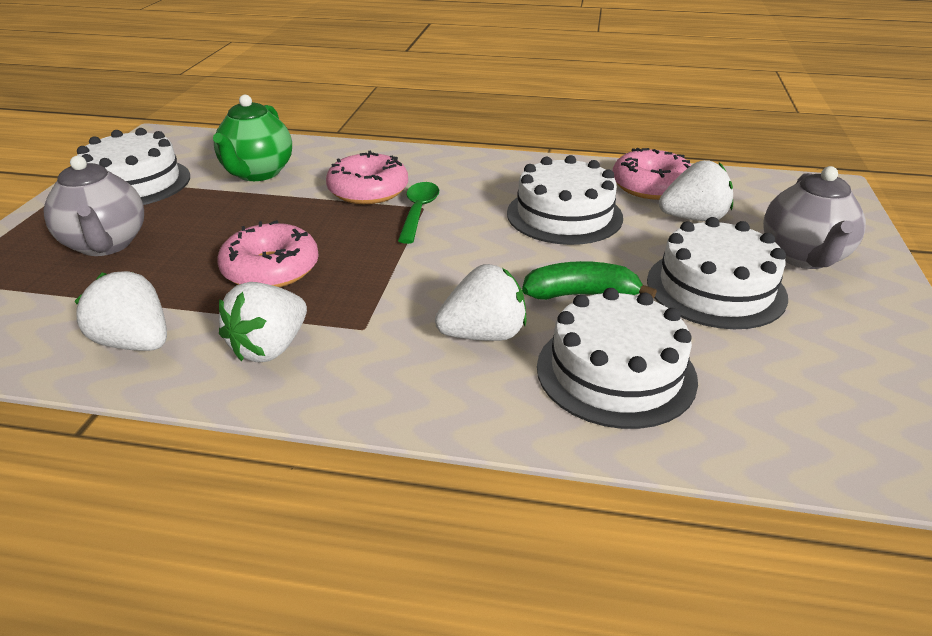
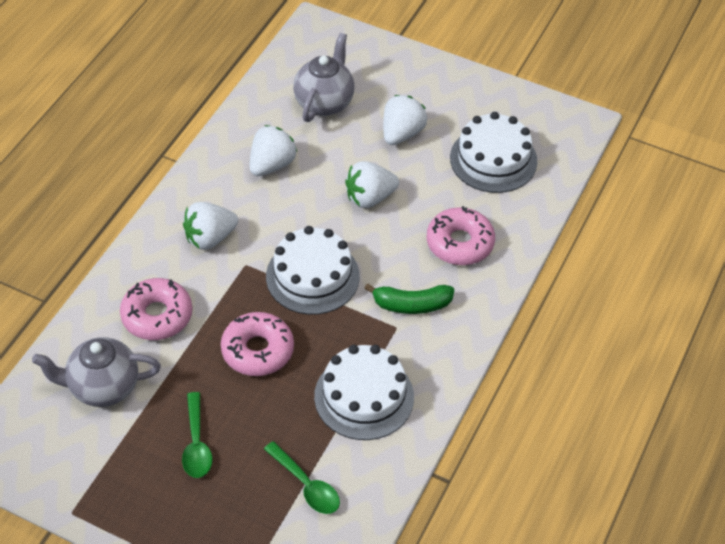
green spoon: 1 -> 2
green teapot: 1 -> 0
white cake: 4 -> 3

